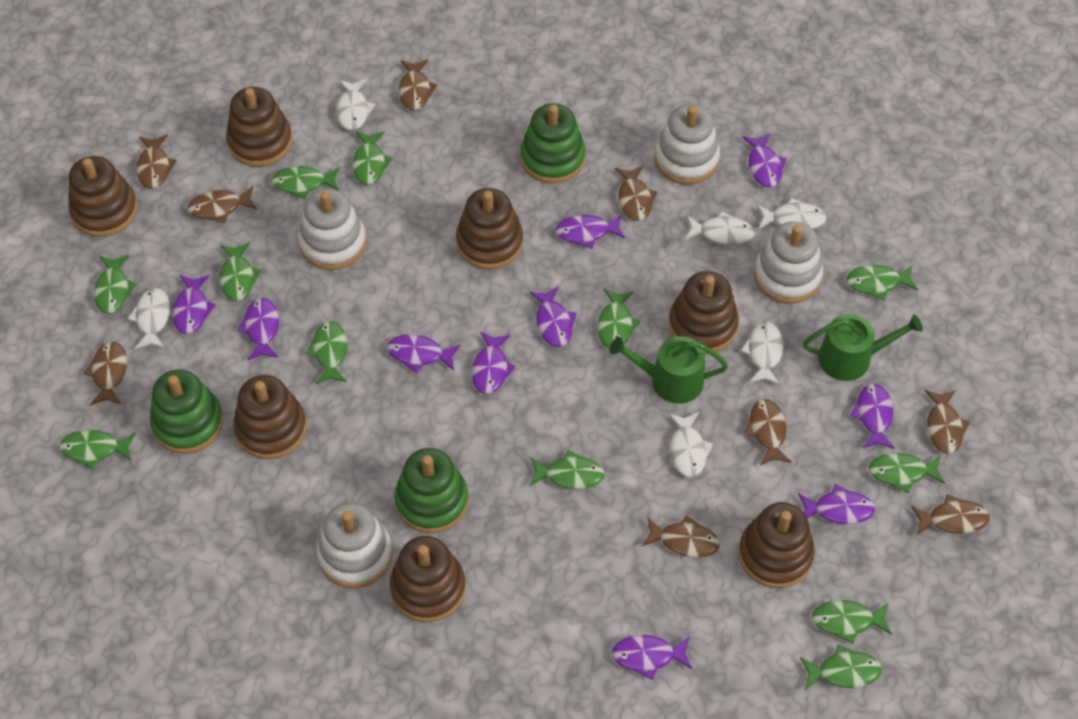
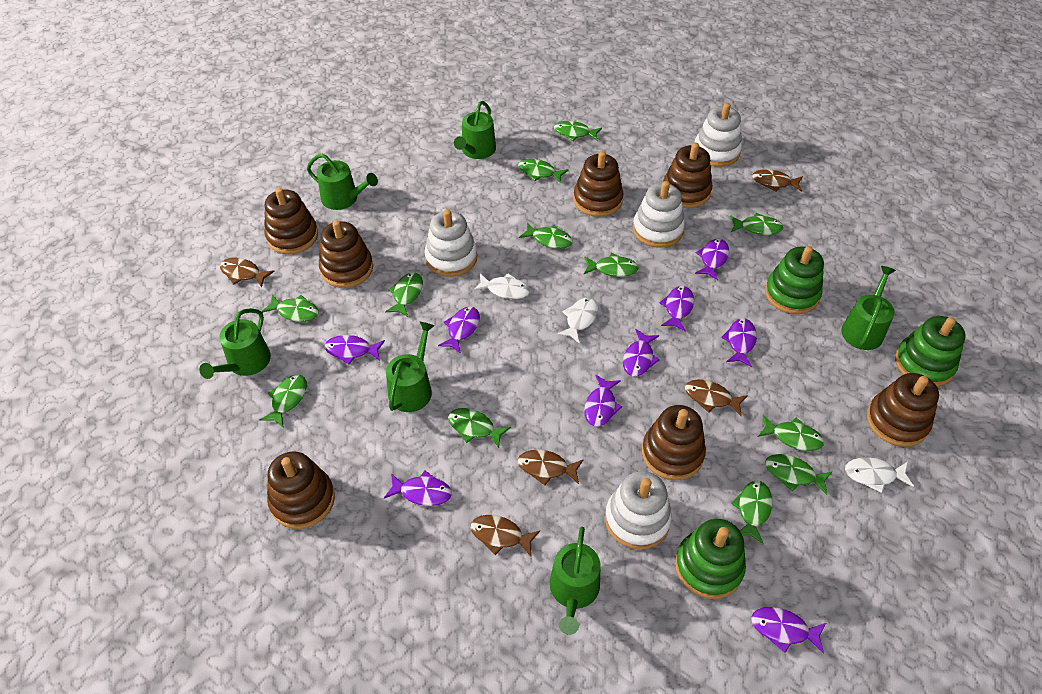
brown fish: 9 -> 5
green watering can: 2 -> 6
purple fish: 10 -> 9
white fish: 6 -> 3

